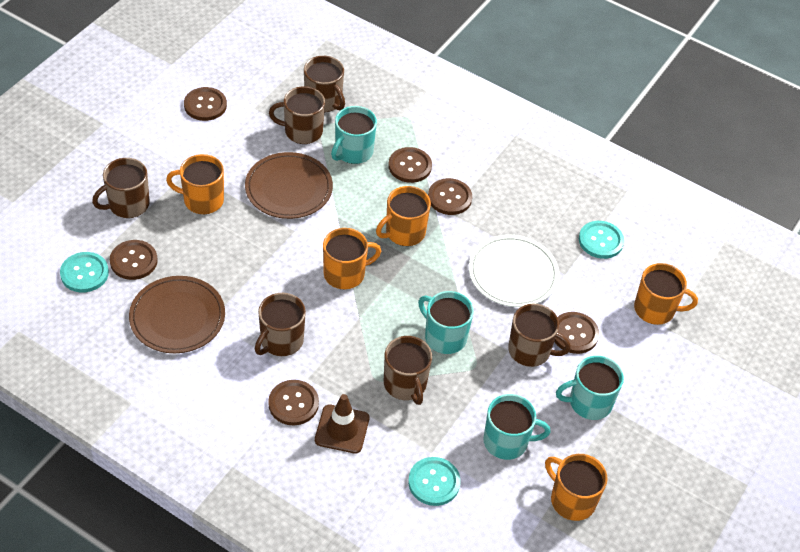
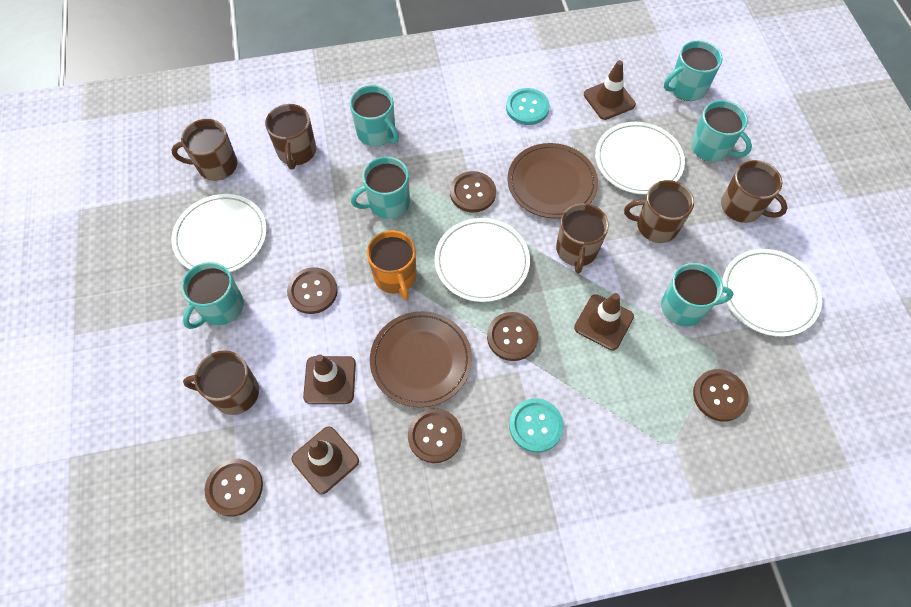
brown traffic cone: 1 -> 4
orange mug: 5 -> 1
turquoise button: 3 -> 2
turquoise mug: 4 -> 6
white plate: 1 -> 4

